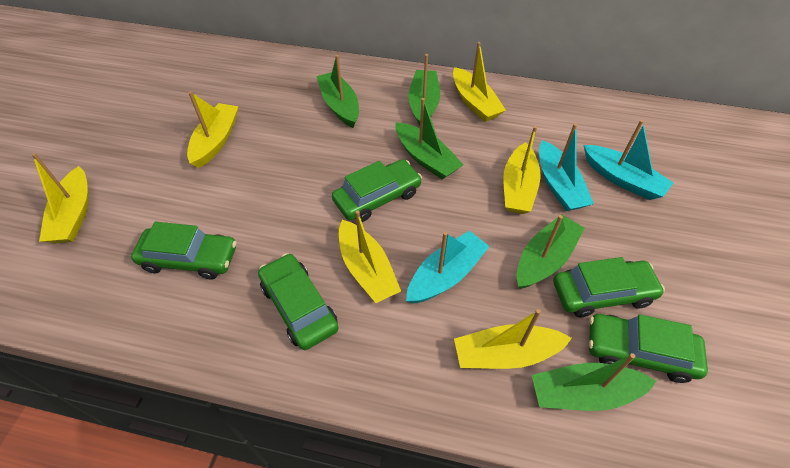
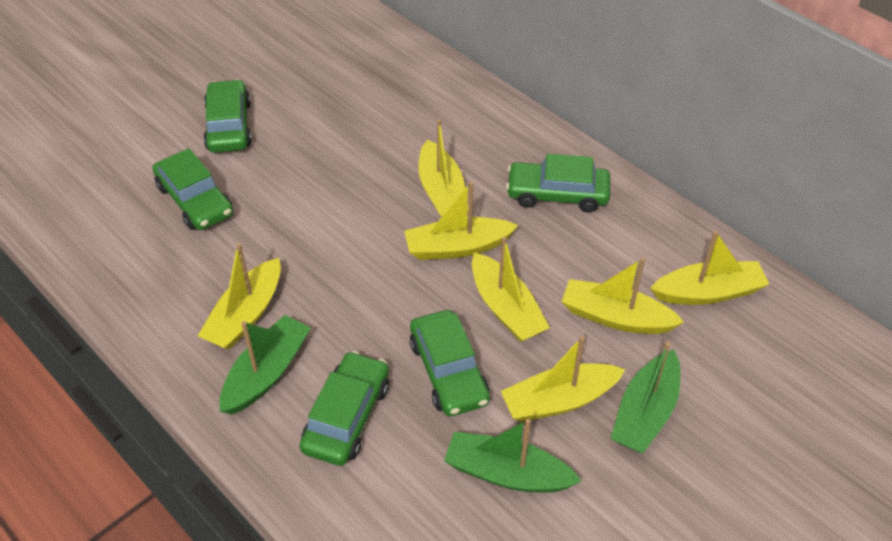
green boat: 5 -> 3
turquoise boat: 3 -> 0
yellow boat: 6 -> 7

